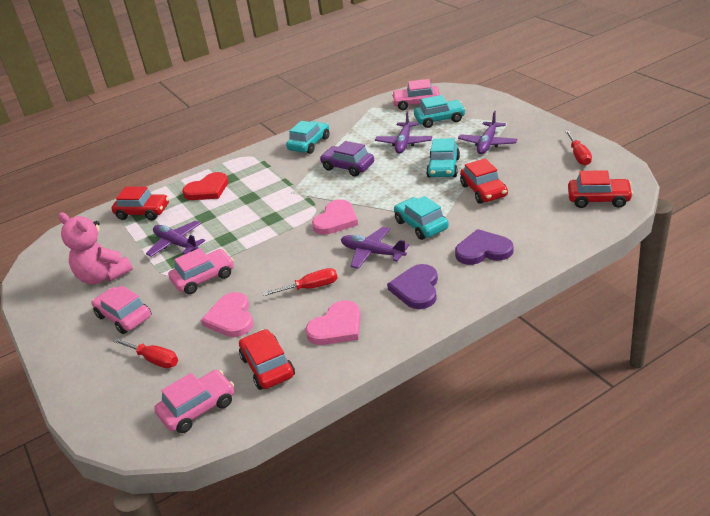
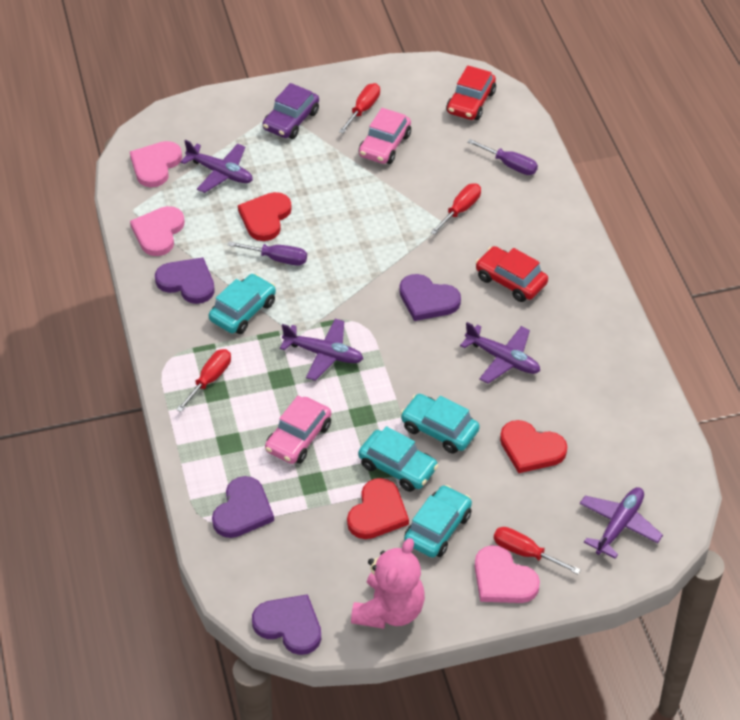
pink car: 4 -> 2
purple heart: 2 -> 4
purple screwdriver: 0 -> 2
red car: 4 -> 2
red heart: 1 -> 3
red screwdriver: 3 -> 4

